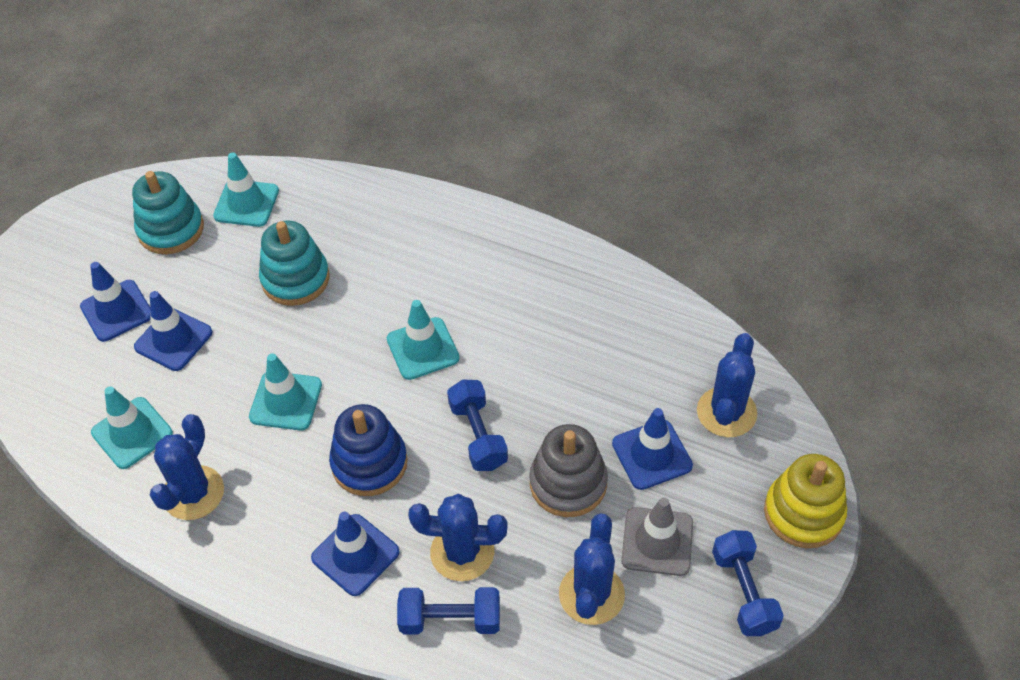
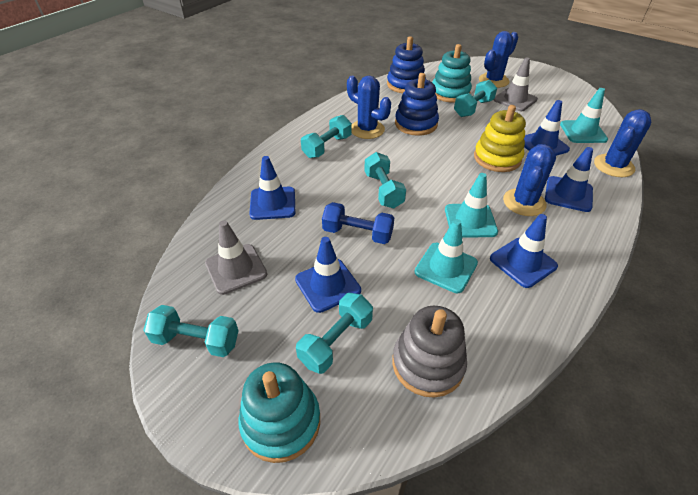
blue dumbbell: 3 -> 1
blue stacking toy: 1 -> 2
blue traffic cone: 4 -> 5
grey traffic cone: 1 -> 2
turquoise dumbbell: 0 -> 5
turquoise traffic cone: 4 -> 3

